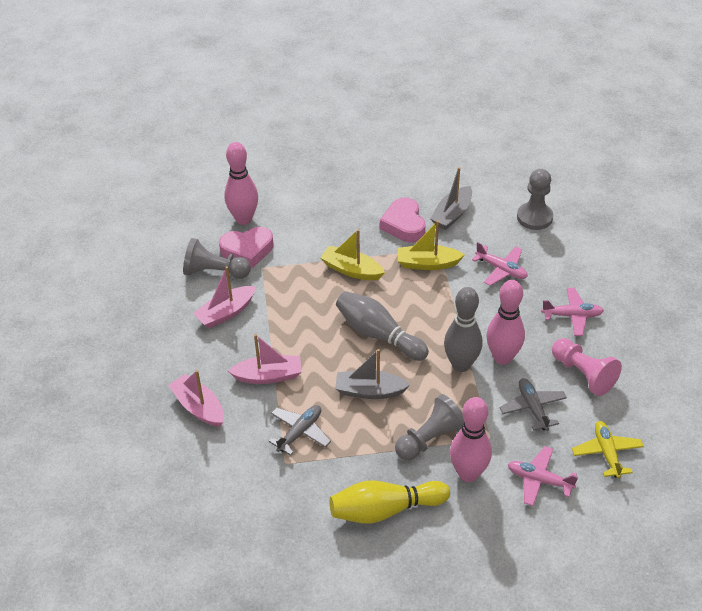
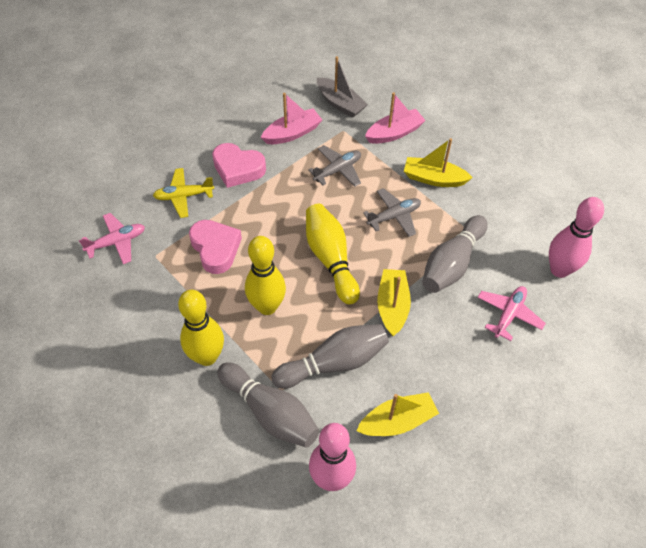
grey boat: 2 -> 1
grey bowling pin: 2 -> 3
grey pawn: 3 -> 0
pink boat: 3 -> 2
pink bowling pin: 3 -> 2
pink pawn: 1 -> 0
pink plane: 3 -> 2
yellow boat: 2 -> 3
yellow bowling pin: 1 -> 3

